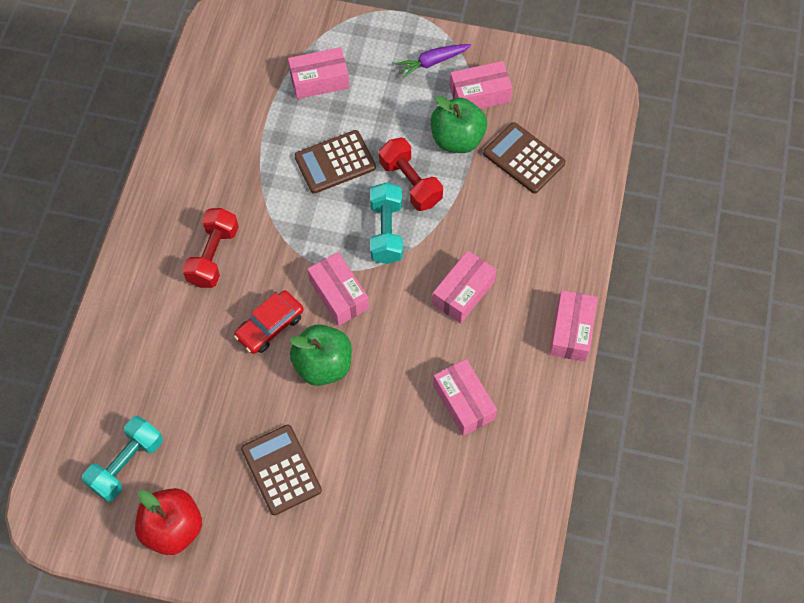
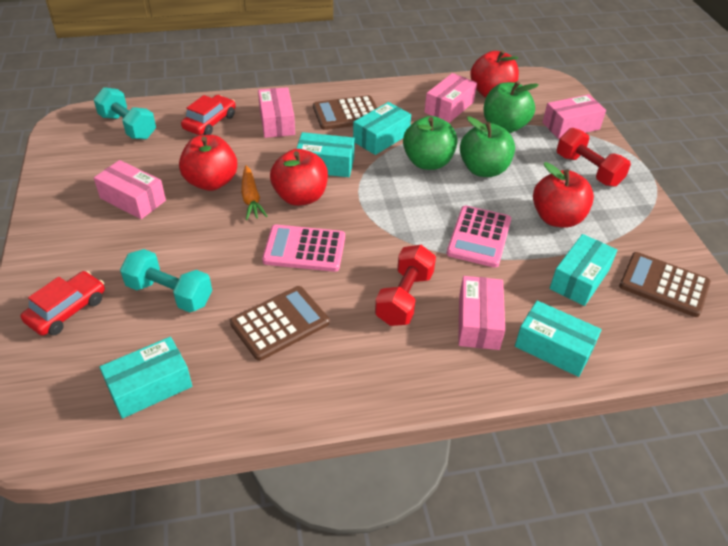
green apple: 2 -> 3
orange carrot: 0 -> 1
pink box: 6 -> 5
pink calculator: 0 -> 2
purple carrot: 1 -> 0
red apple: 1 -> 4
red car: 1 -> 2
turquoise box: 0 -> 5

